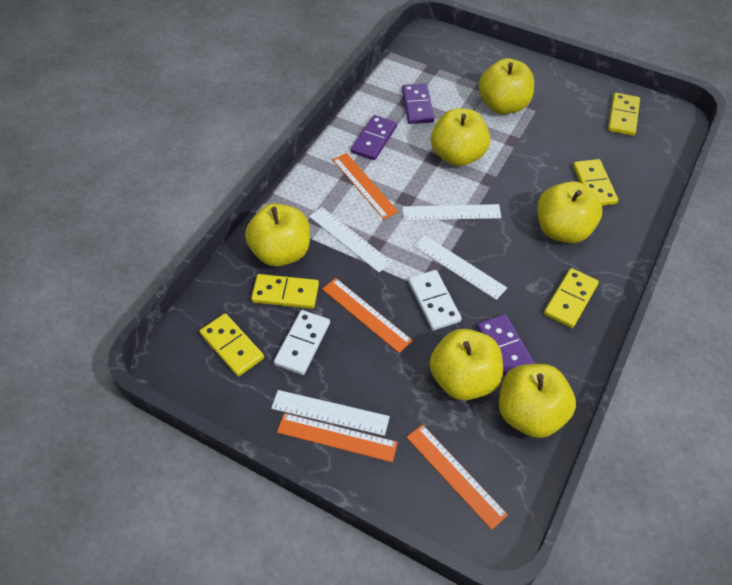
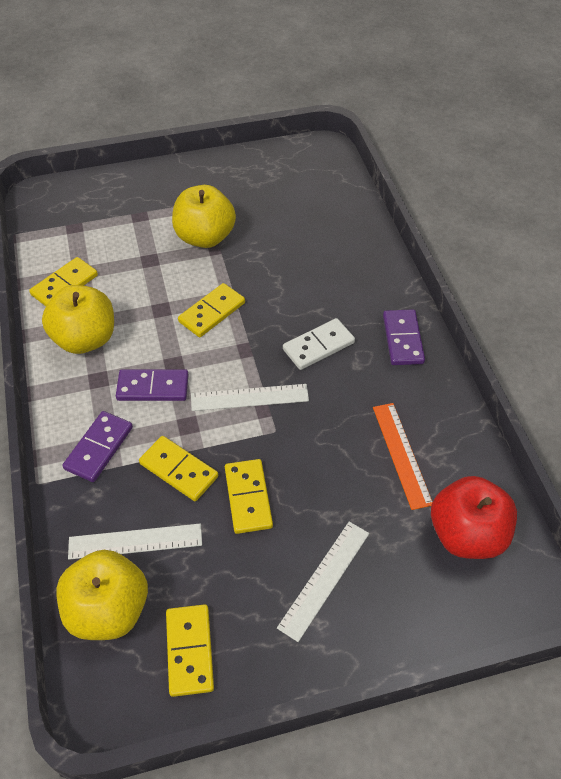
orange ruler: 4 -> 1
red apple: 0 -> 1
white domino: 2 -> 1
white ruler: 4 -> 3
yellow apple: 6 -> 3

